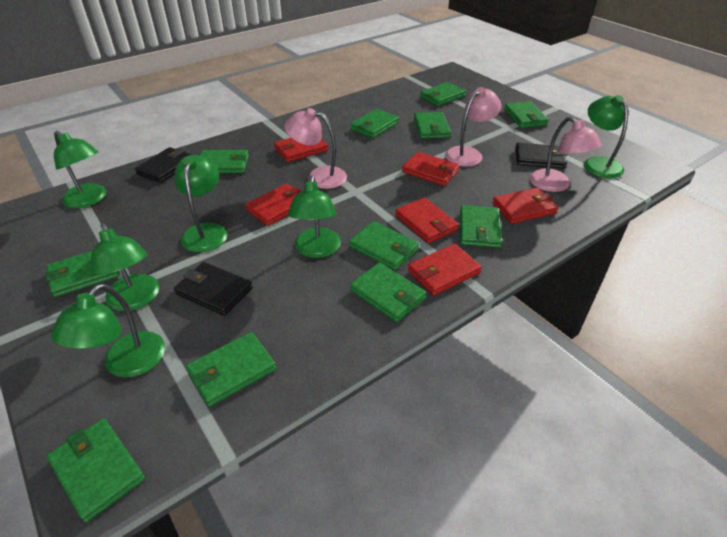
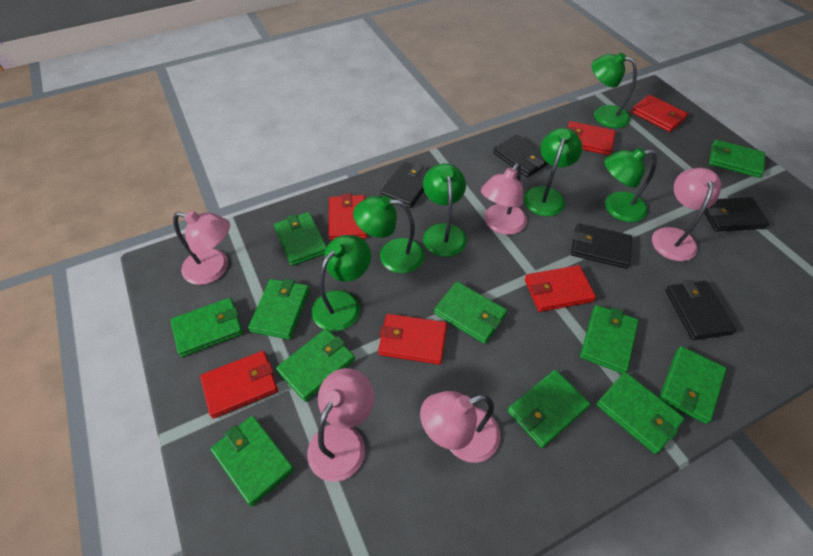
black wallet: 3 -> 5
pink lamp: 3 -> 5

